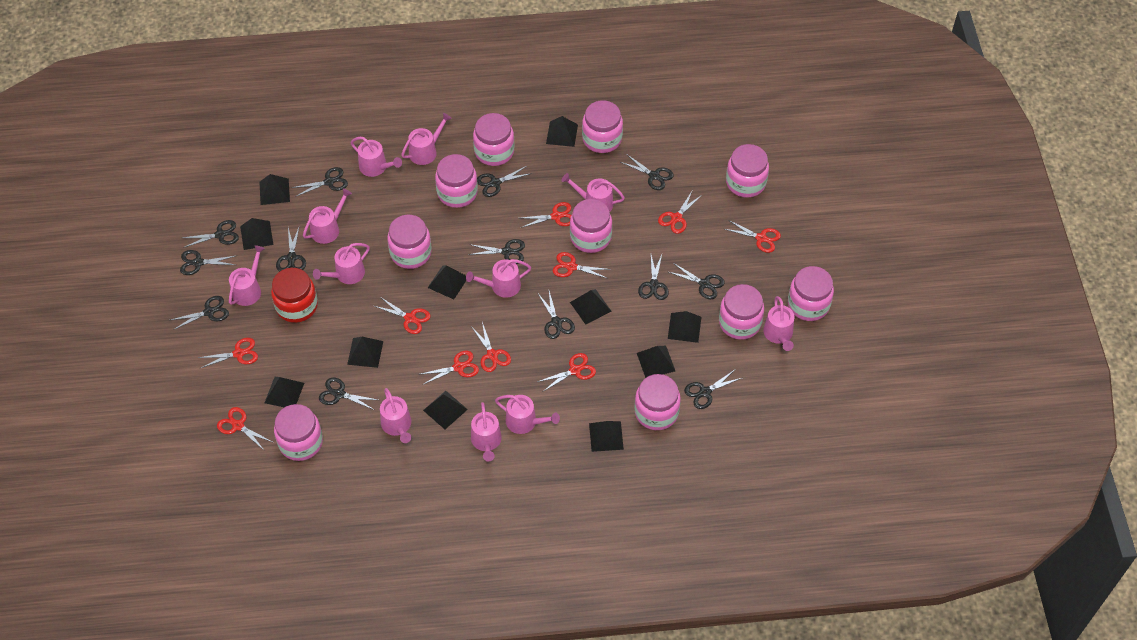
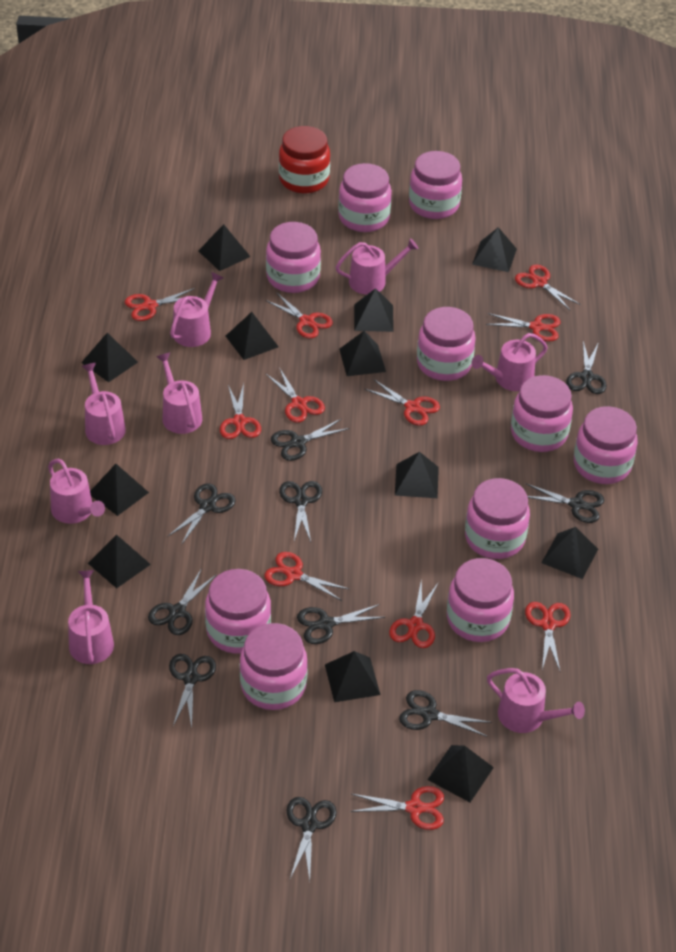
black pyramid: 11 -> 12
black scissors: 13 -> 10
pink watering can: 11 -> 8
red scissors: 10 -> 11

